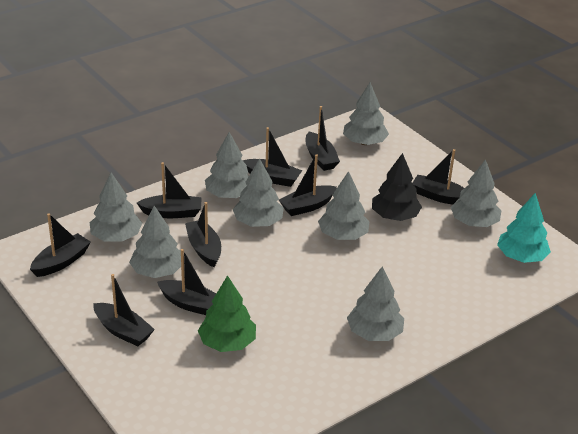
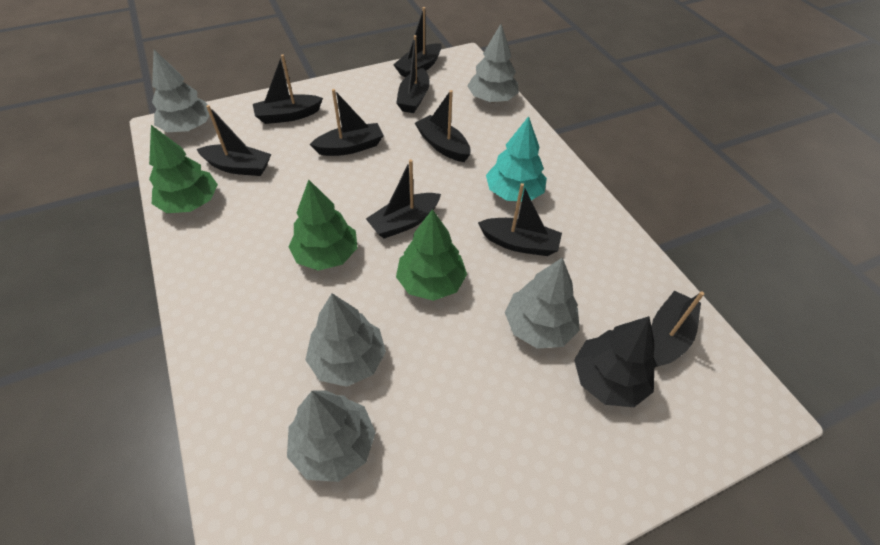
green tree: 1 -> 3
grey tree: 8 -> 5

